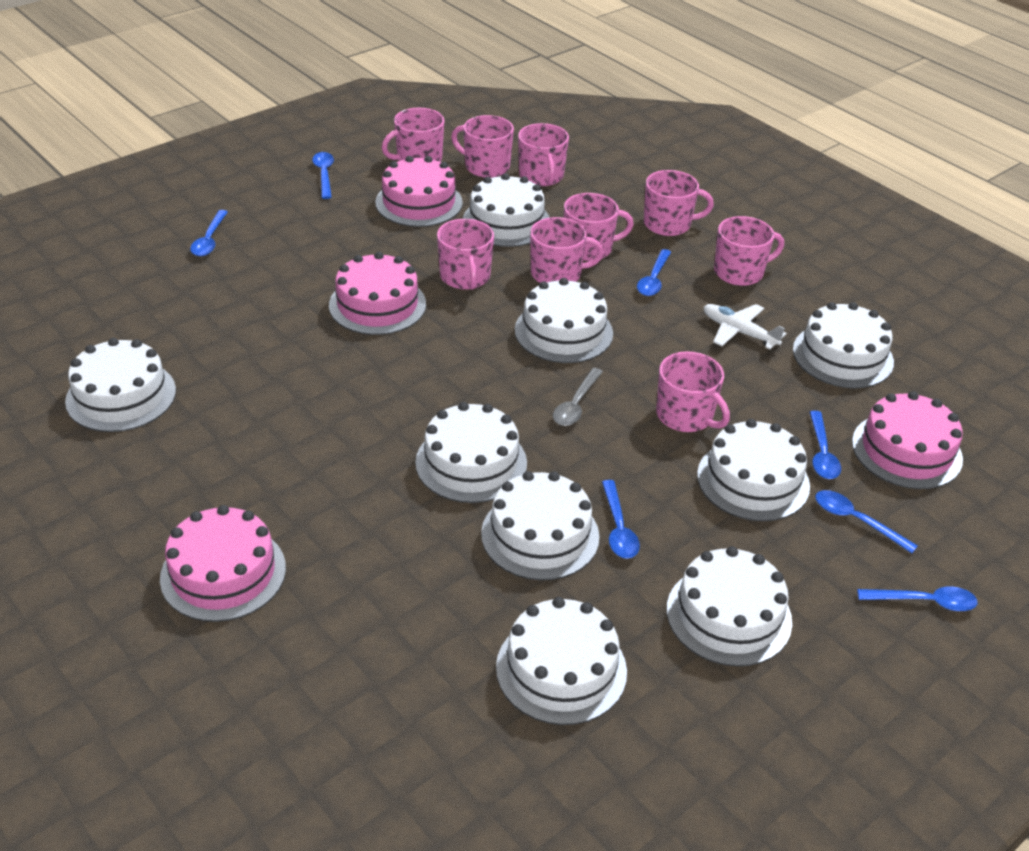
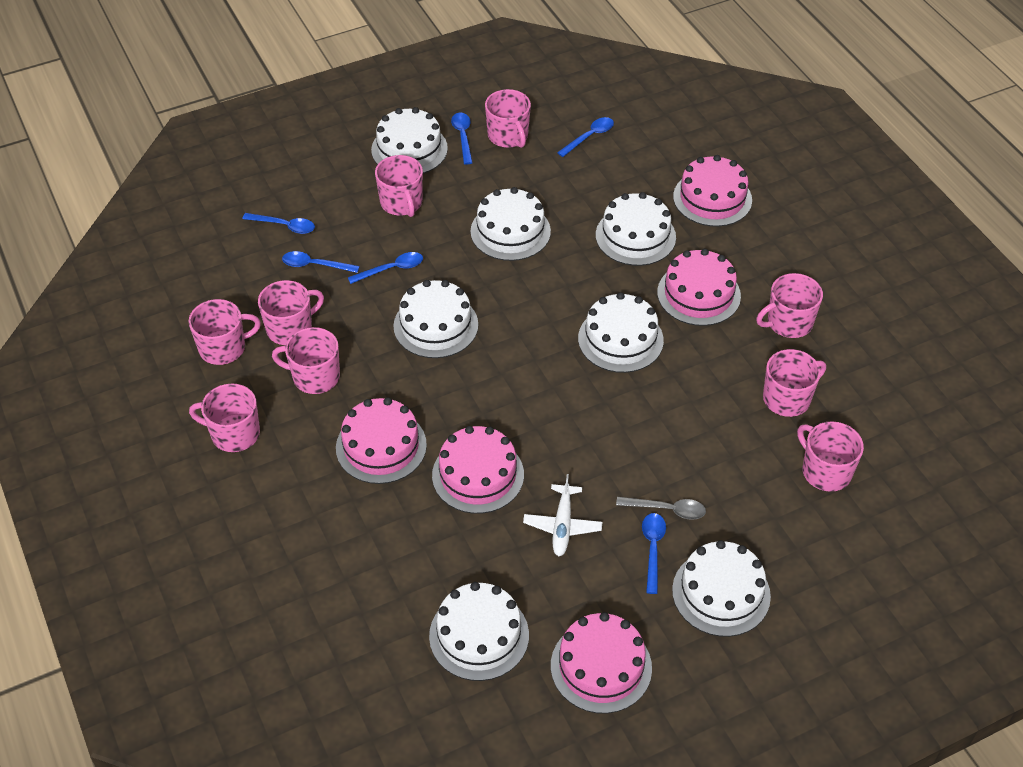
blue spoon: 7 -> 6
pink cake: 4 -> 5
white cake: 9 -> 7

